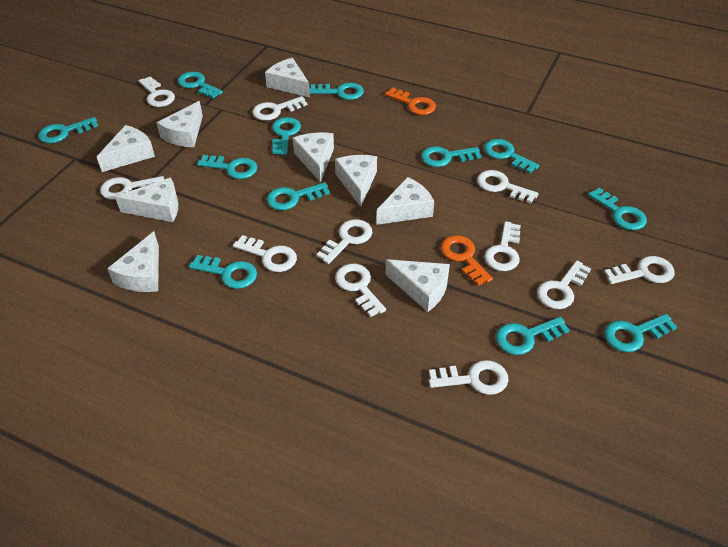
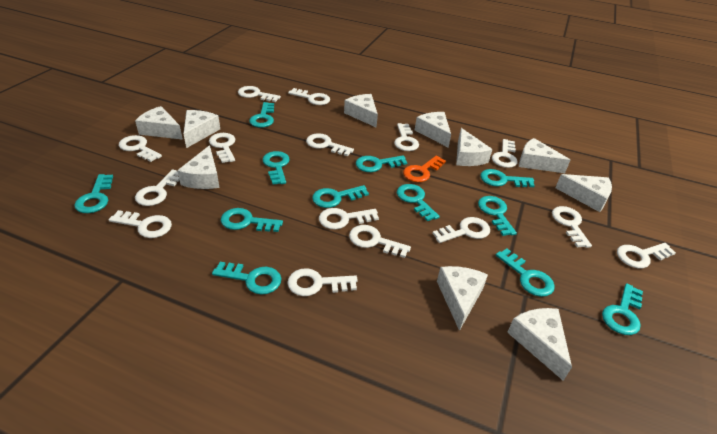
orange key: 2 -> 1
white cheese: 9 -> 10
white key: 11 -> 15

